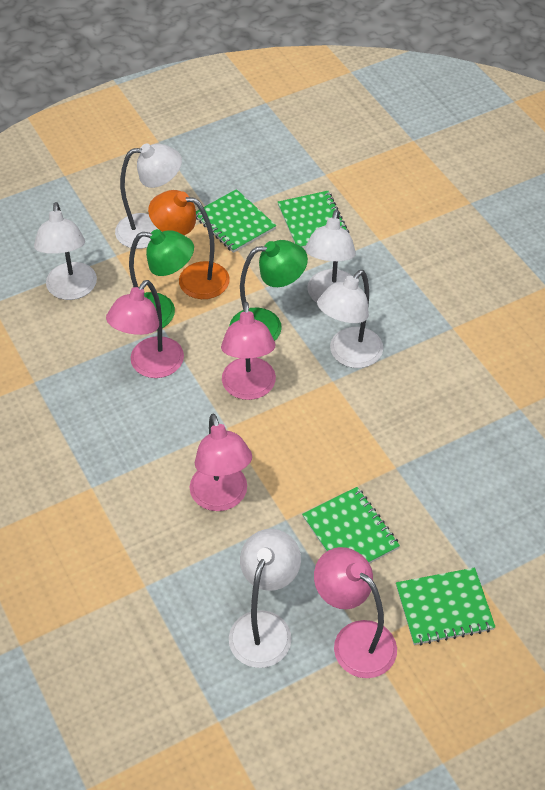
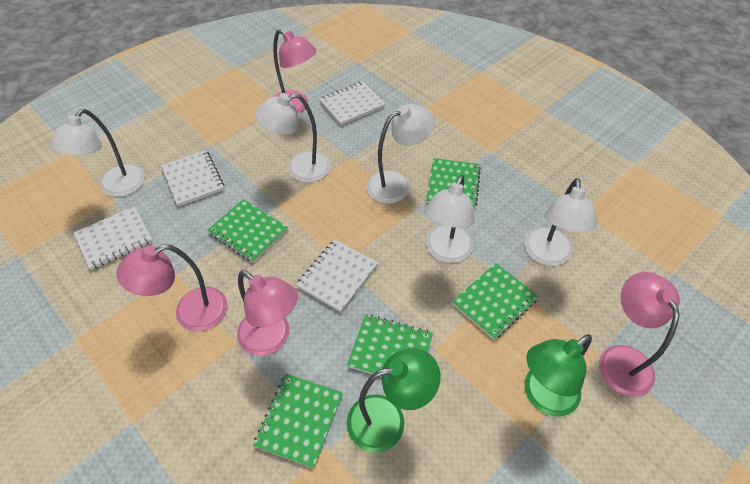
green notebook: 4 -> 5
orange lamp: 1 -> 0
white notebook: 0 -> 4

